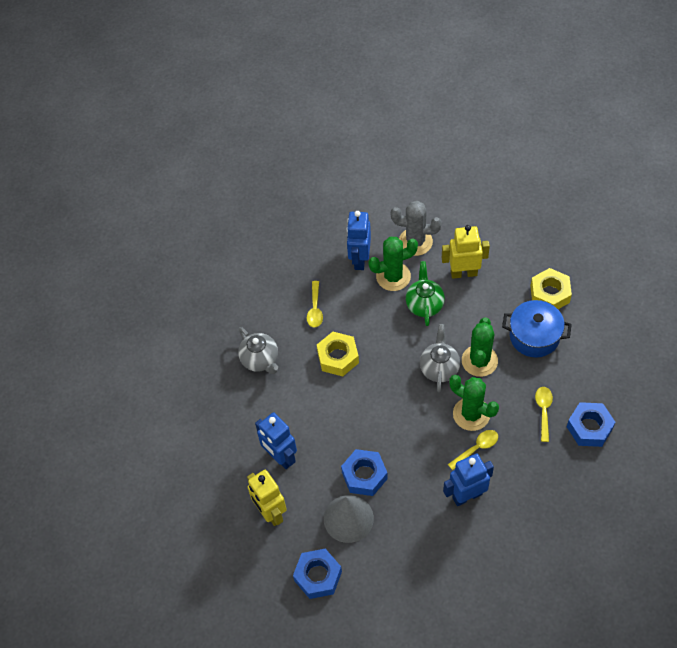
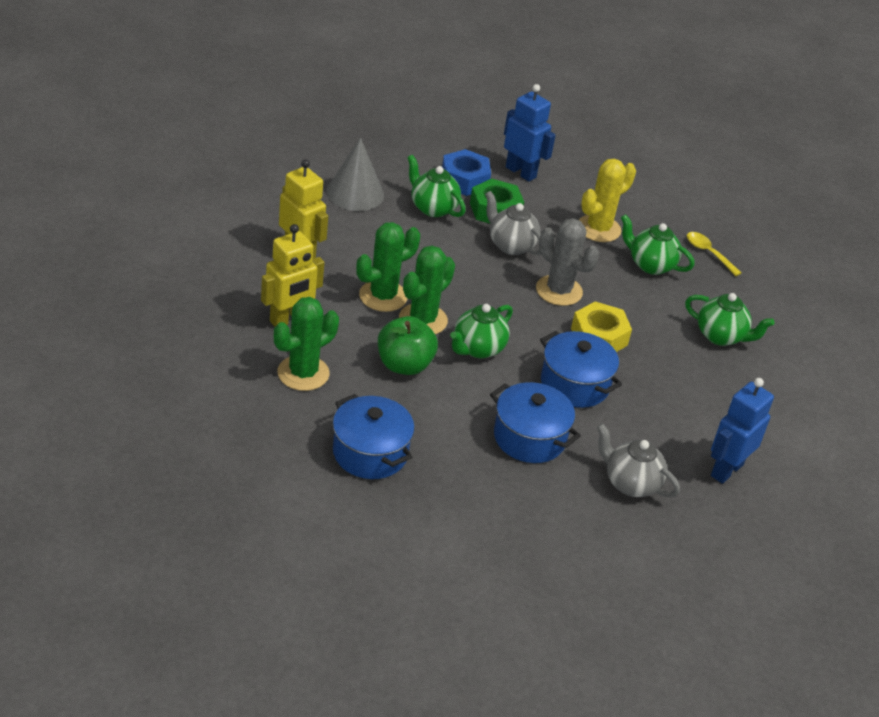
blue nut: 3 -> 1
blue pot: 1 -> 3
blue robot: 3 -> 2
green apple: 0 -> 1
green nut: 0 -> 1
green teapot: 1 -> 4
yellow cactus: 0 -> 1
yellow nut: 2 -> 1
yellow spoon: 3 -> 1

